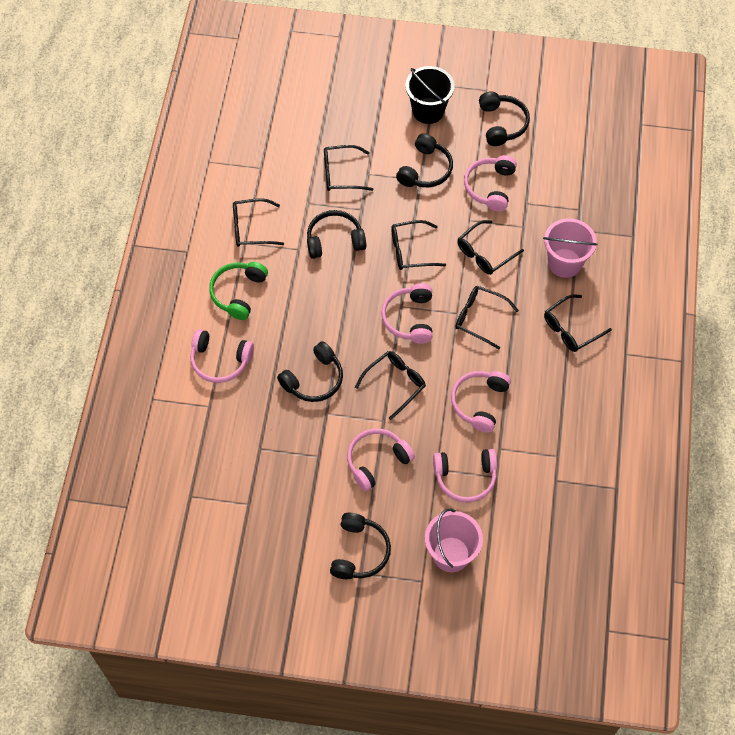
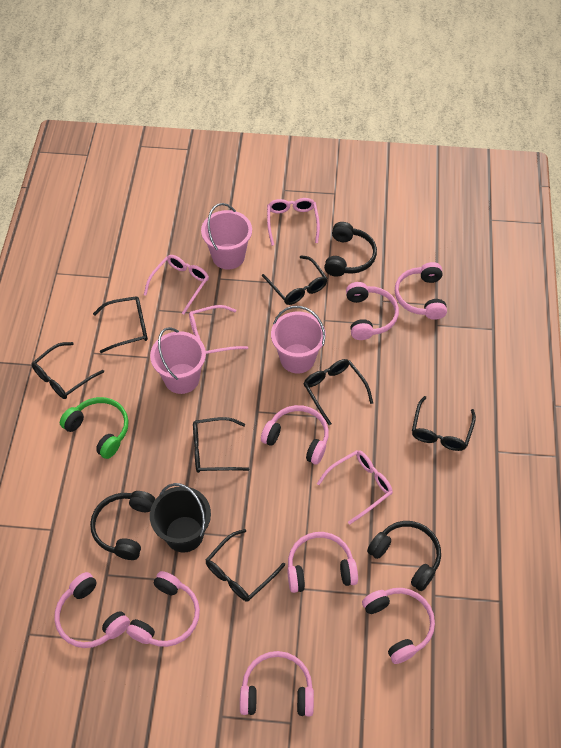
black headphones: 5 -> 3
pink bucket: 2 -> 3
pink glasses: 0 -> 4
pink headphones: 6 -> 8

